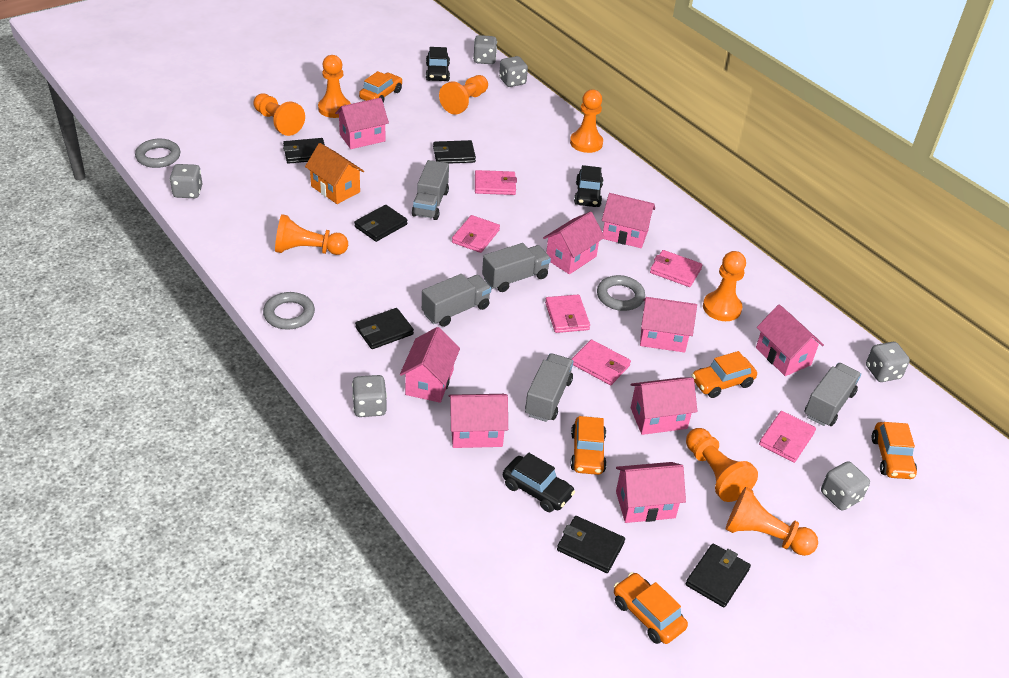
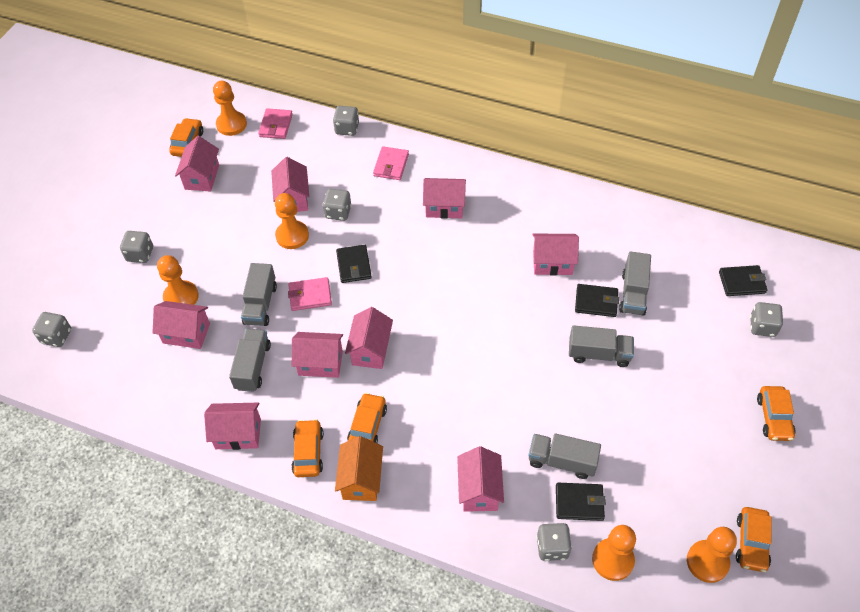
black car: 3 -> 0
black wallet: 6 -> 4
grey ring: 3 -> 0
orange pawn: 8 -> 5
pink wallet: 6 -> 3

